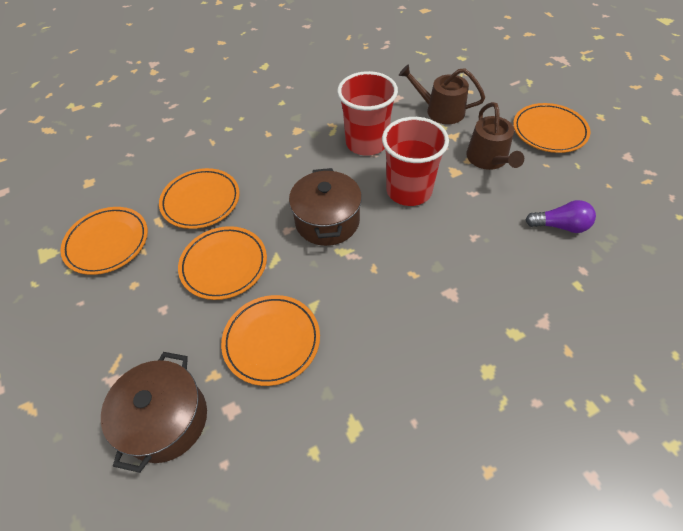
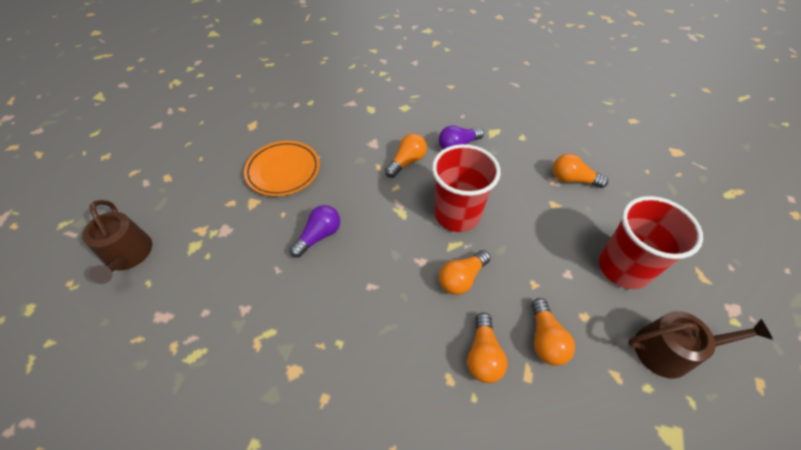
brown pot: 2 -> 0
orange light bulb: 0 -> 5
orange plate: 5 -> 1
purple light bulb: 1 -> 2

